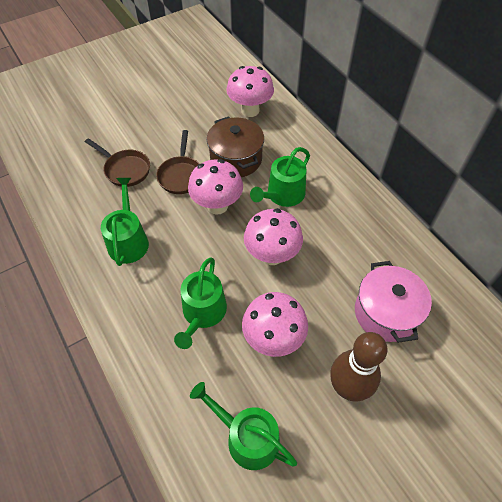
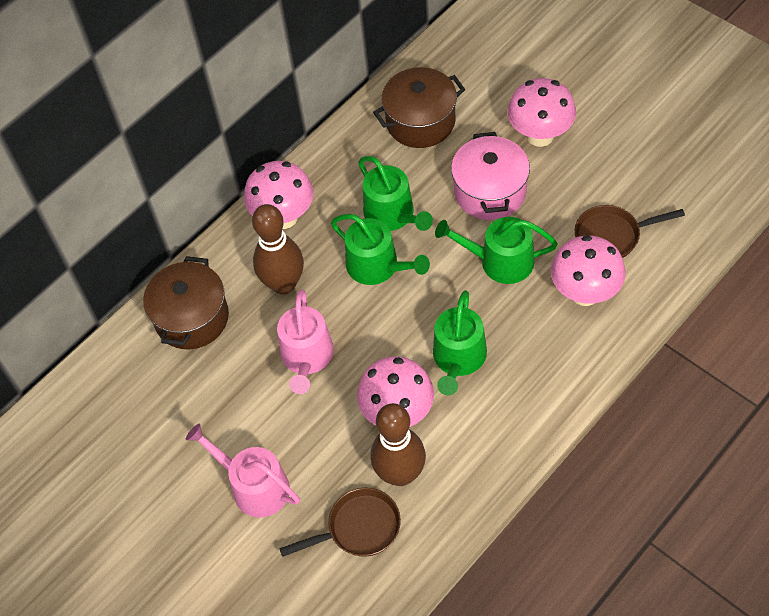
brown bowling pin: 1 -> 2
brown pot: 1 -> 2
pink watering can: 0 -> 2

